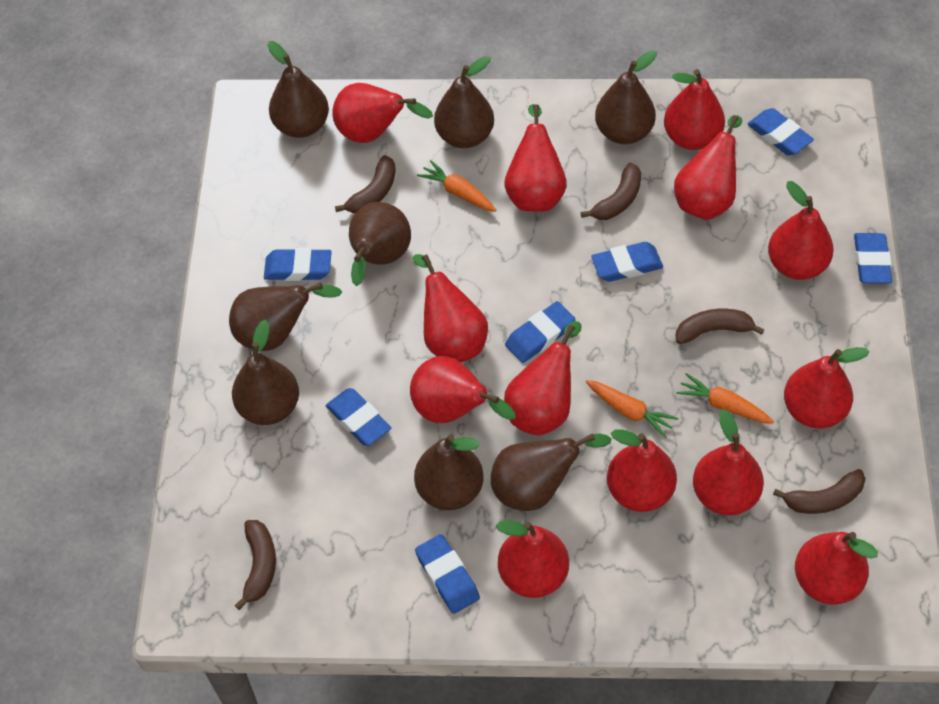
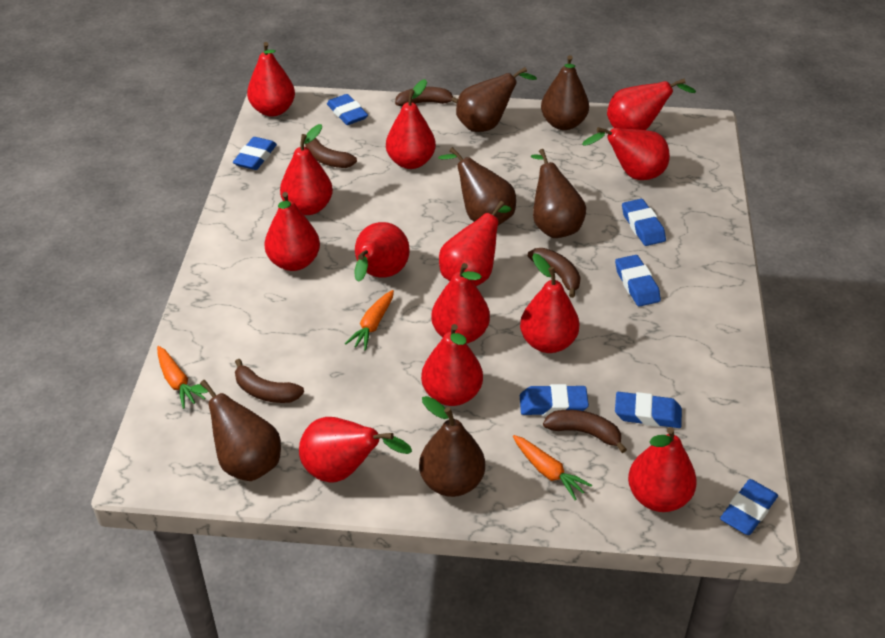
brown pear: 8 -> 6

